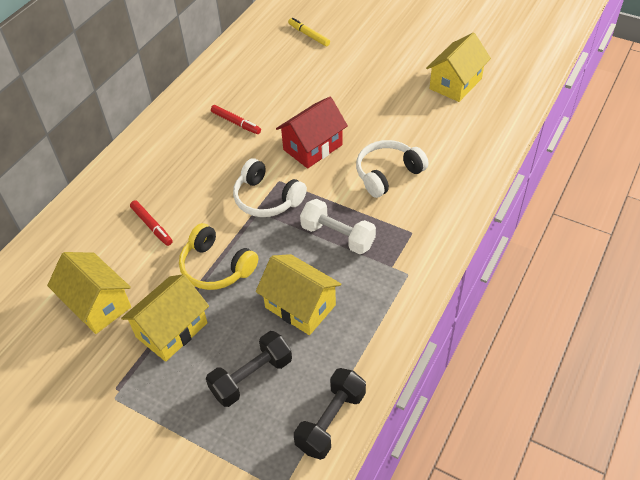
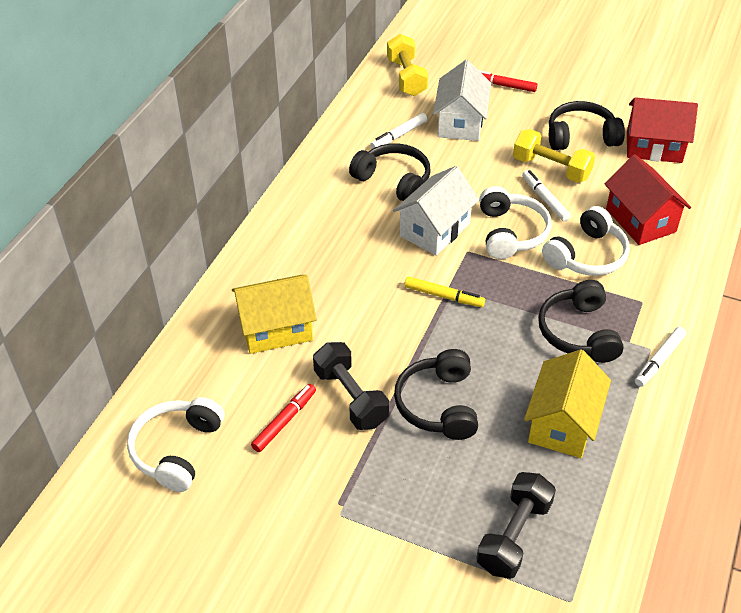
black headphones: 0 -> 4
red house: 1 -> 2
white dumbbell: 1 -> 0
white headphones: 2 -> 3
white house: 0 -> 2
white marker: 0 -> 3
yellow dumbbell: 0 -> 2
yellow headphones: 1 -> 0
yellow house: 4 -> 2

